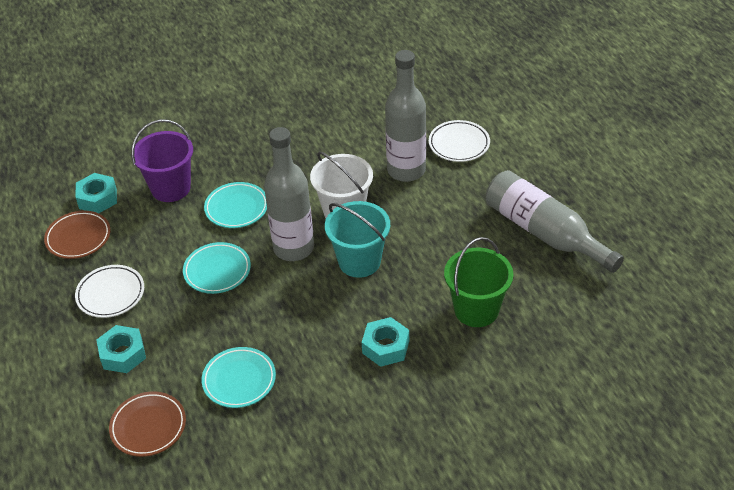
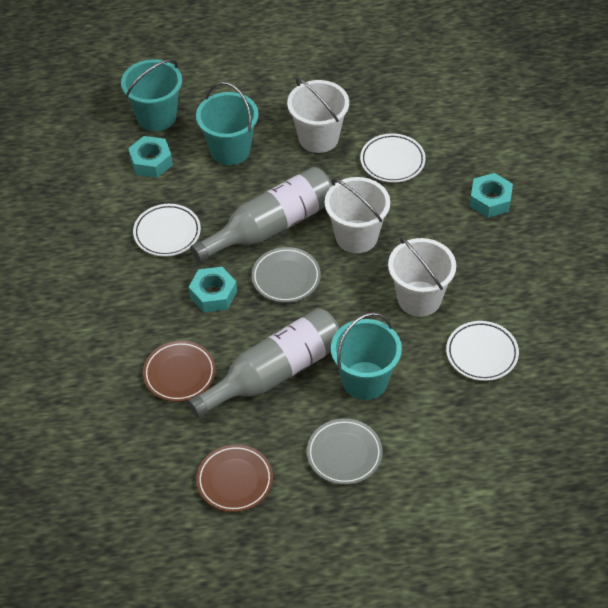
green bucket: 1 -> 0
grey bottle: 3 -> 2
grey plate: 0 -> 2
purple bucket: 1 -> 0
turquoise bucket: 1 -> 3
turquoise plate: 3 -> 0
white bucket: 1 -> 3
white plate: 2 -> 3

